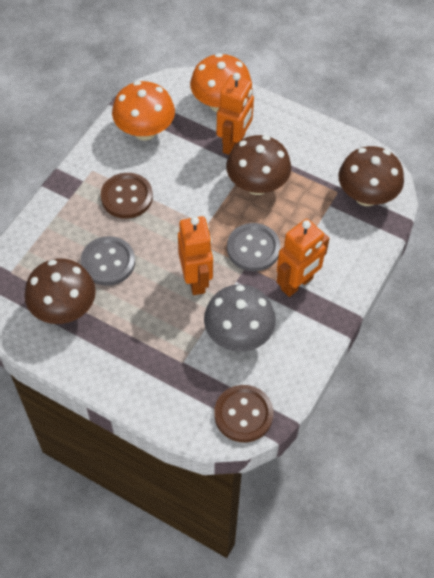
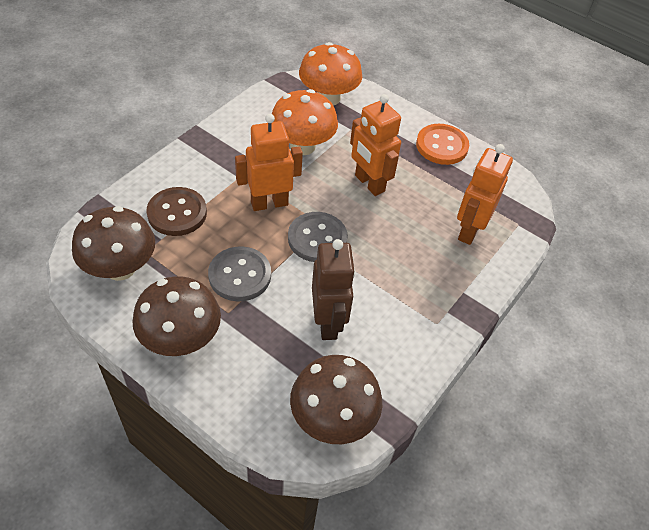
brown button: 2 -> 1
brown robot: 0 -> 1
grey mushroom: 1 -> 0
orange button: 0 -> 1

